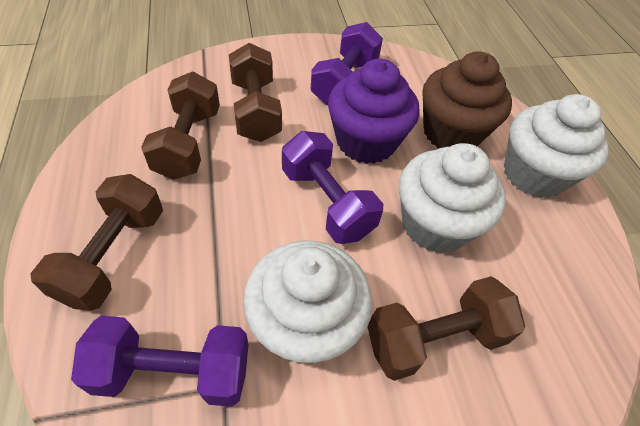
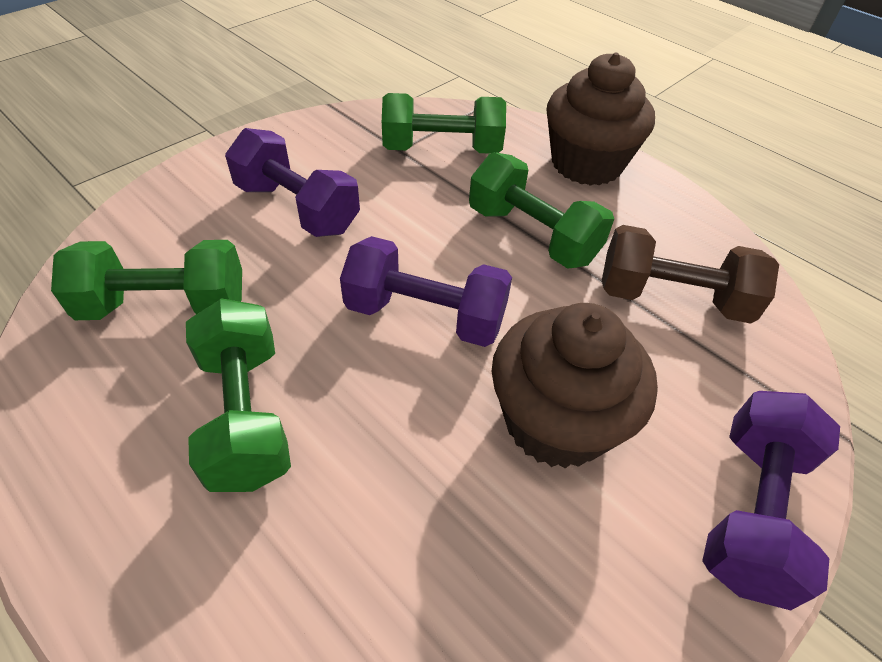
brown cupcake: 1 -> 2
brown dumbbell: 4 -> 1
green dumbbell: 0 -> 4
purple cupcake: 1 -> 0
white cupcake: 3 -> 0

